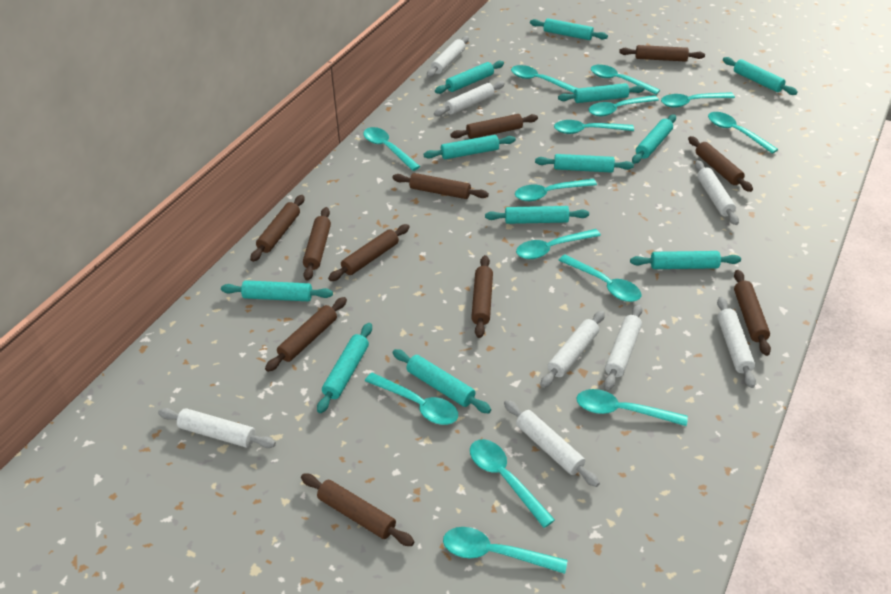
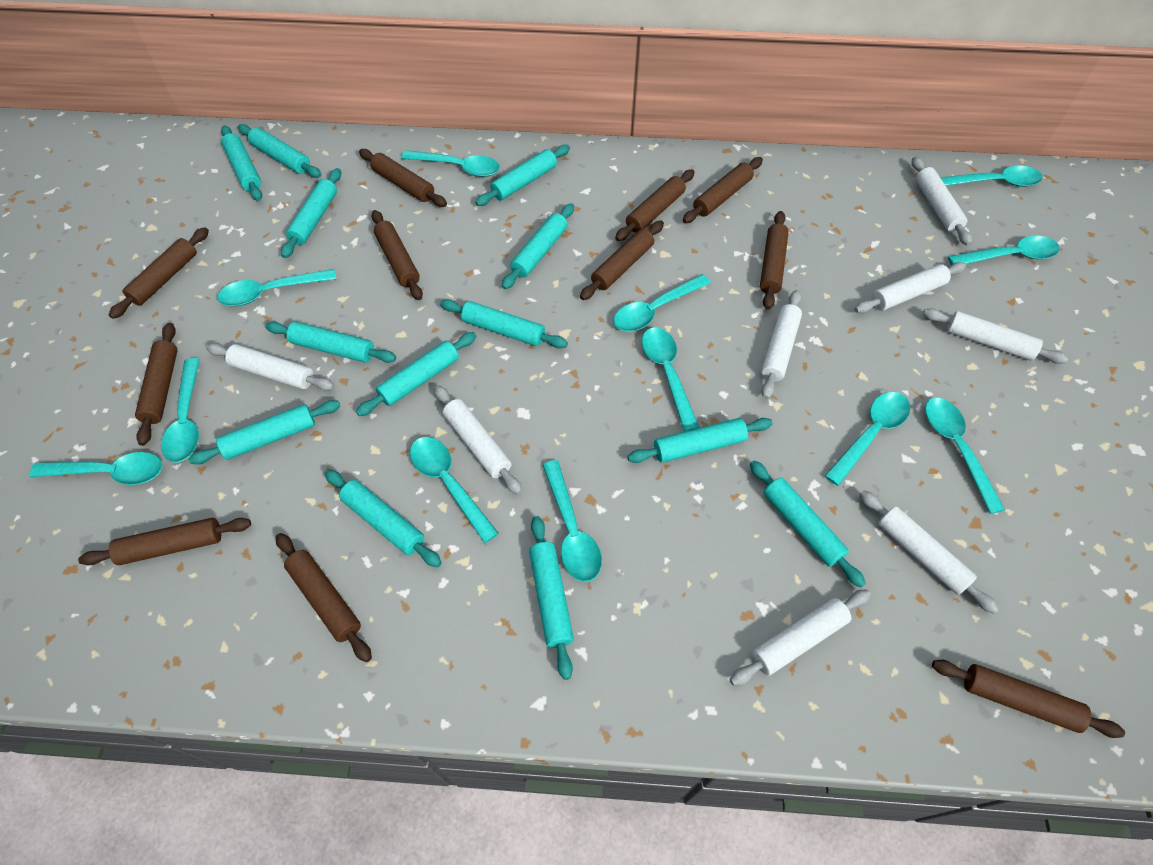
turquoise rolling pin: 12 -> 13
turquoise spoon: 14 -> 12

